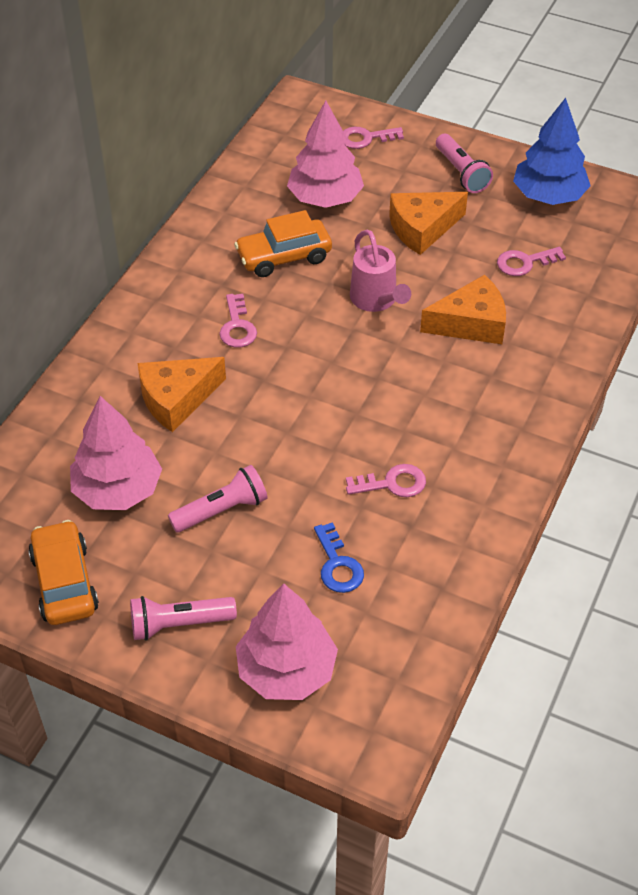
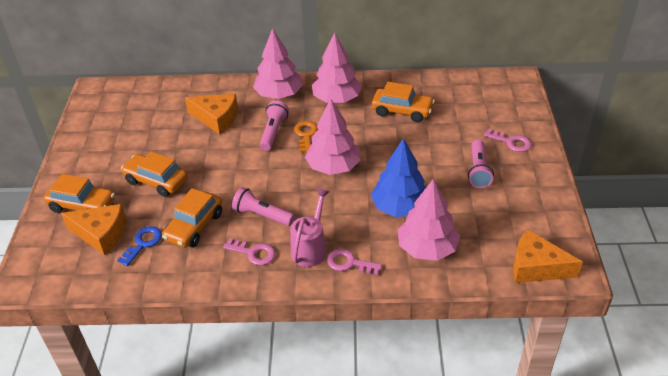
orange car: 2 -> 4
orange key: 0 -> 1
pink key: 4 -> 3
pink tree: 3 -> 4

